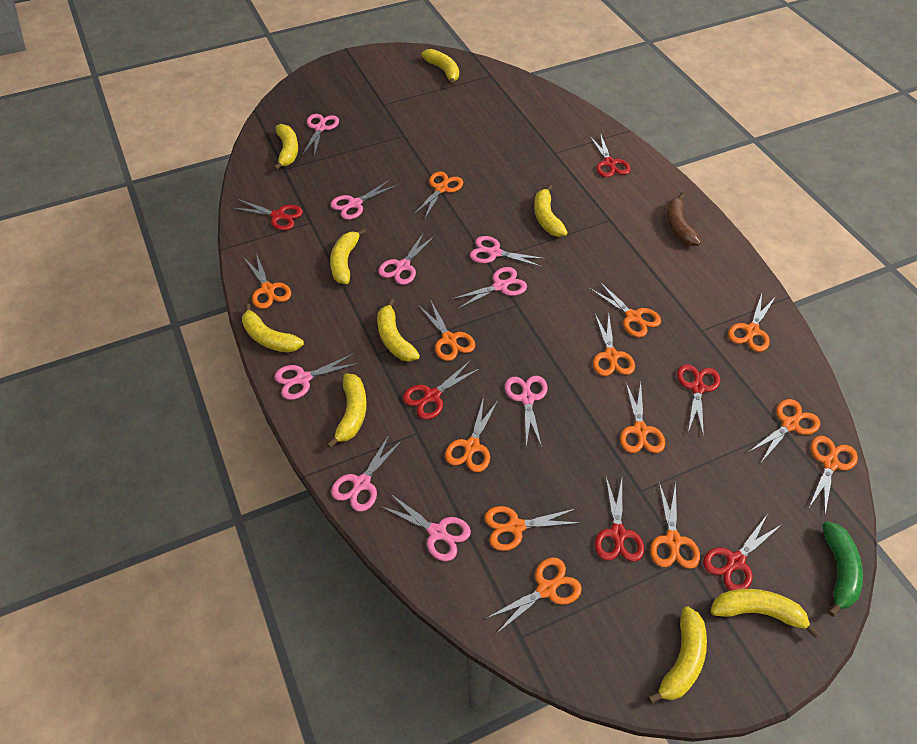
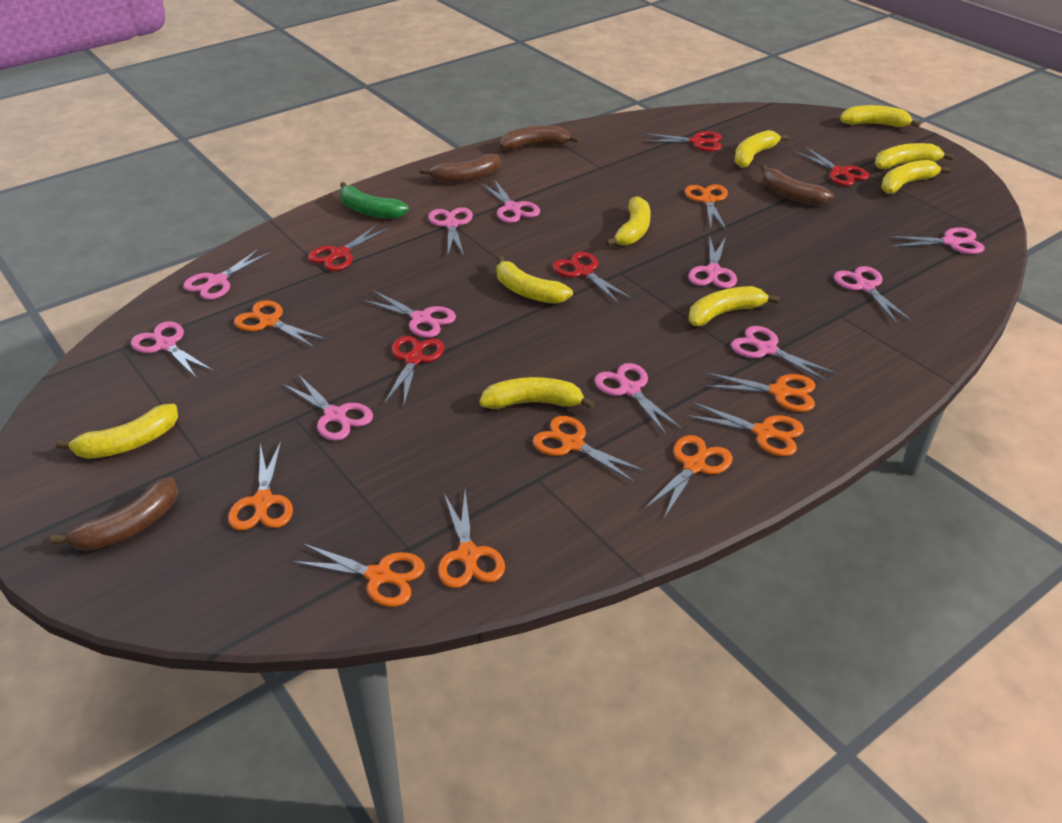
brown banana: 1 -> 4
orange scissors: 13 -> 9
pink scissors: 9 -> 11
red scissors: 6 -> 5

